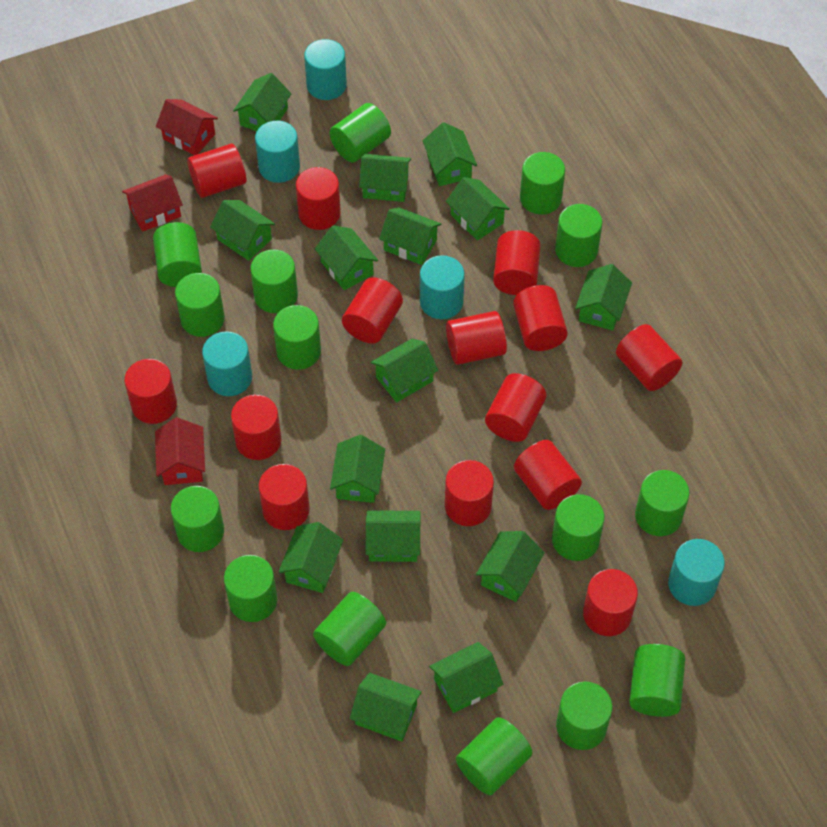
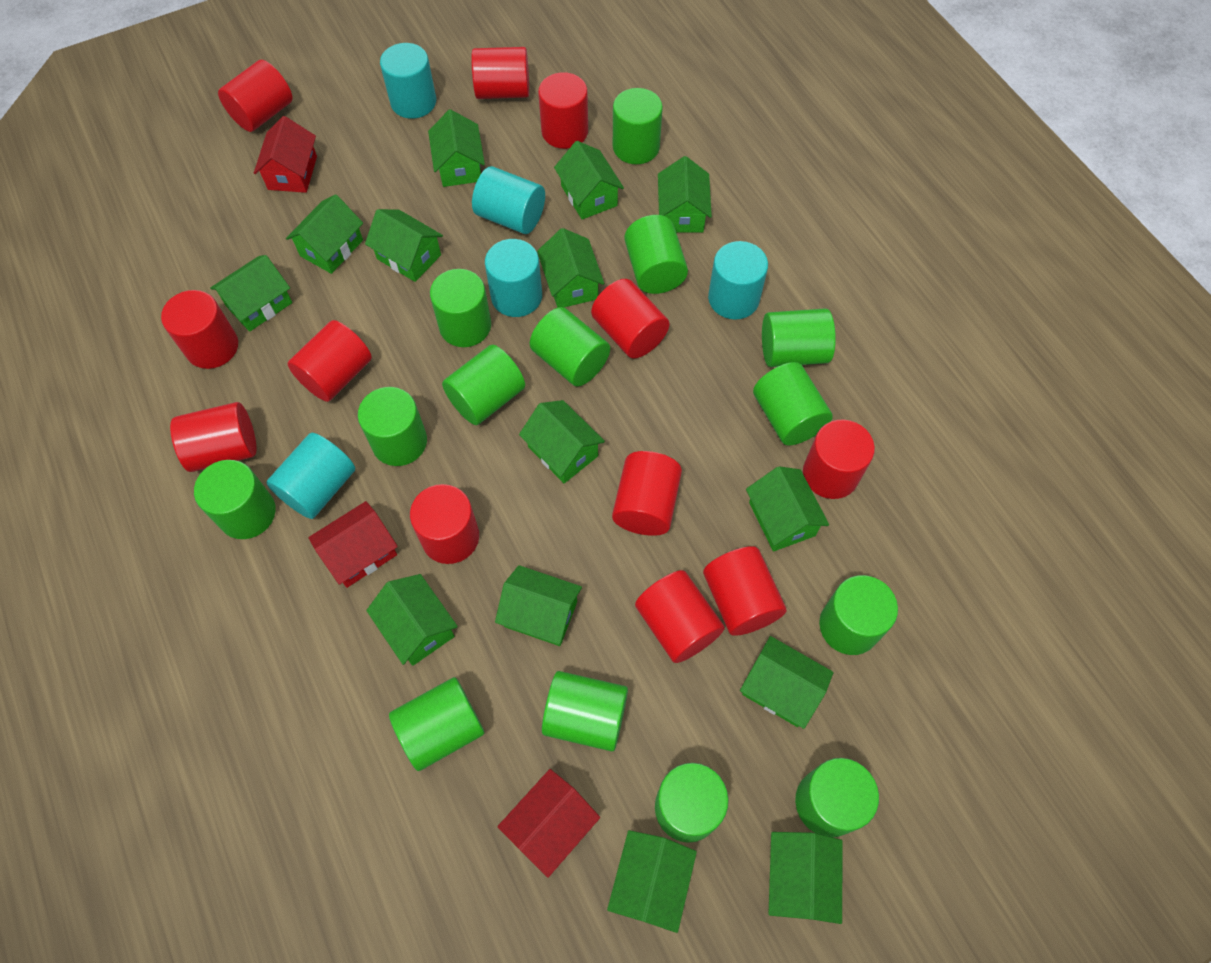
green cylinder: 15 -> 14
green house: 15 -> 14
red cylinder: 14 -> 12

